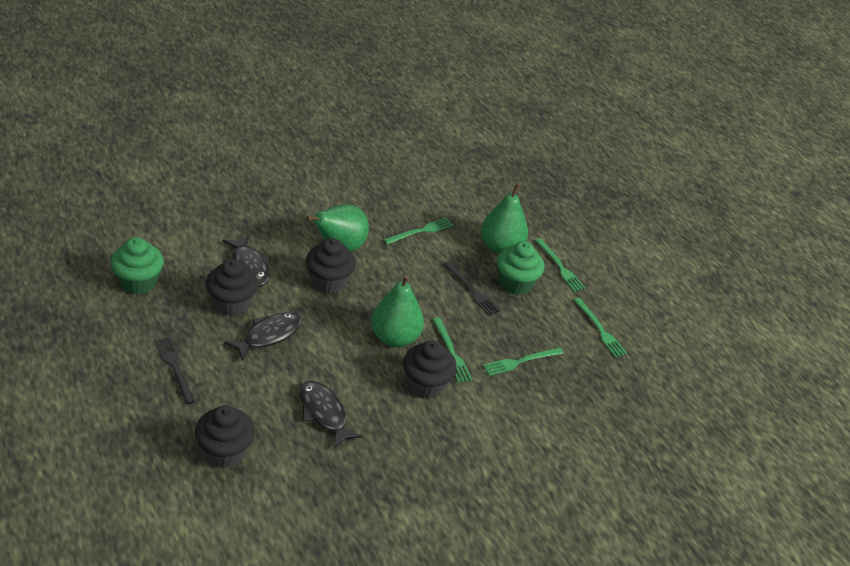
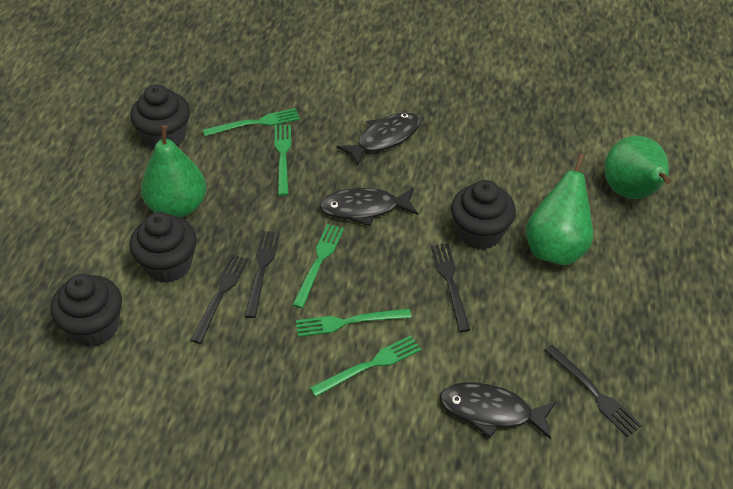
black fork: 2 -> 4
green cupcake: 2 -> 0

